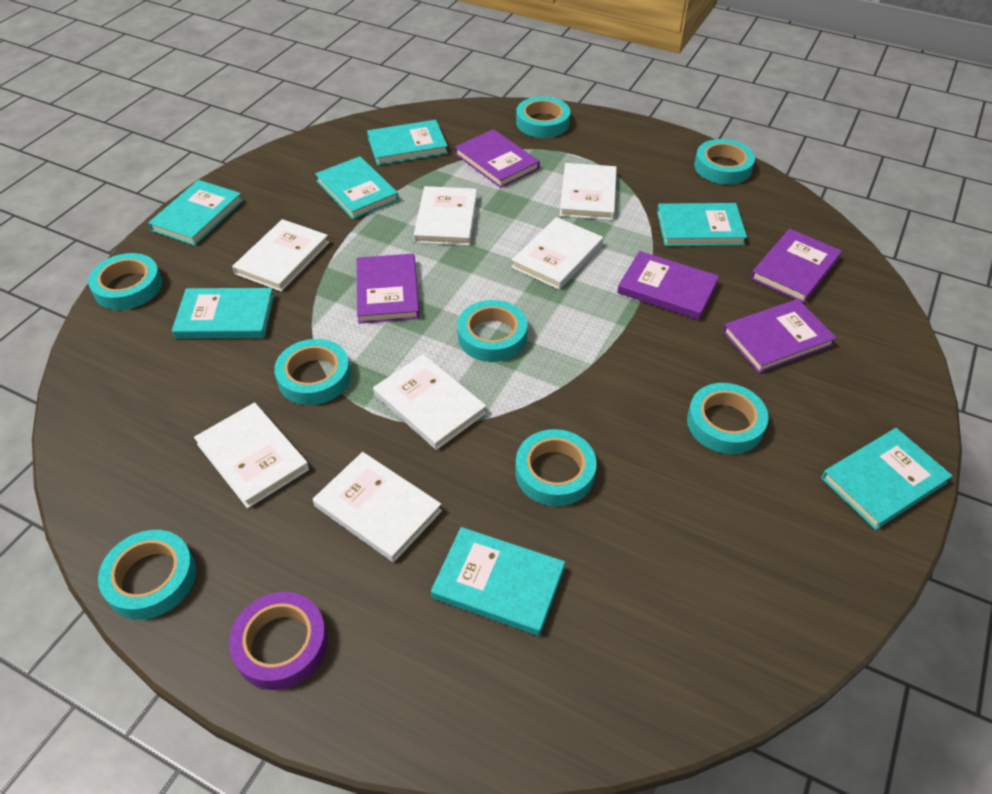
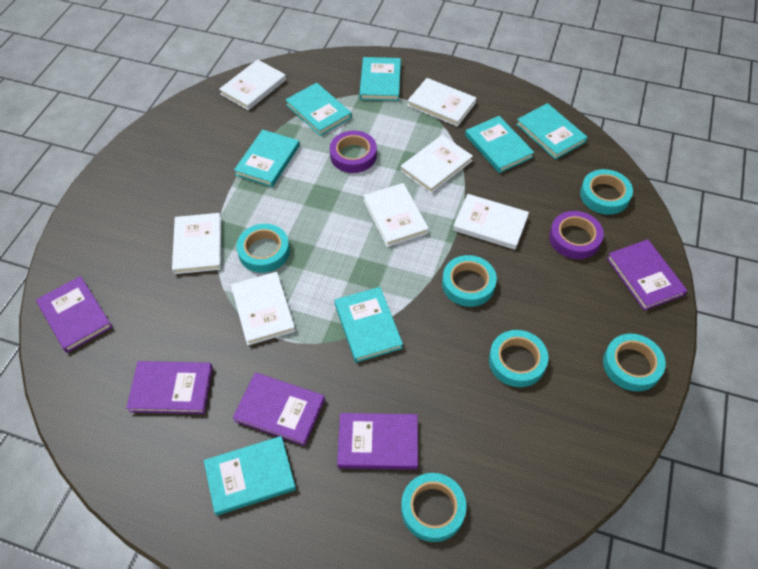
purple tape: 1 -> 2
turquoise tape: 8 -> 6

